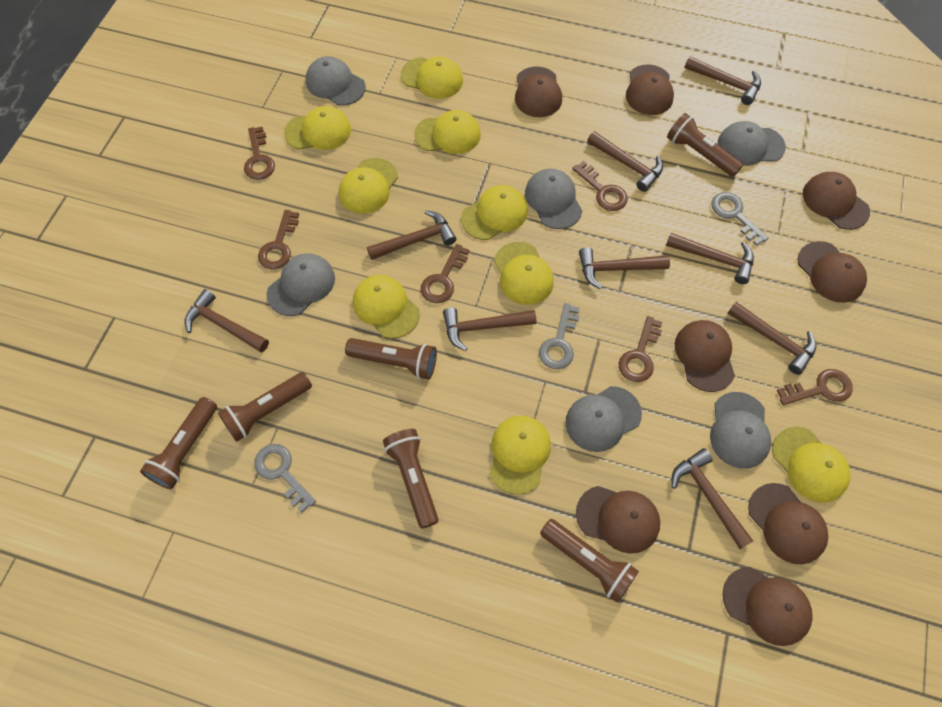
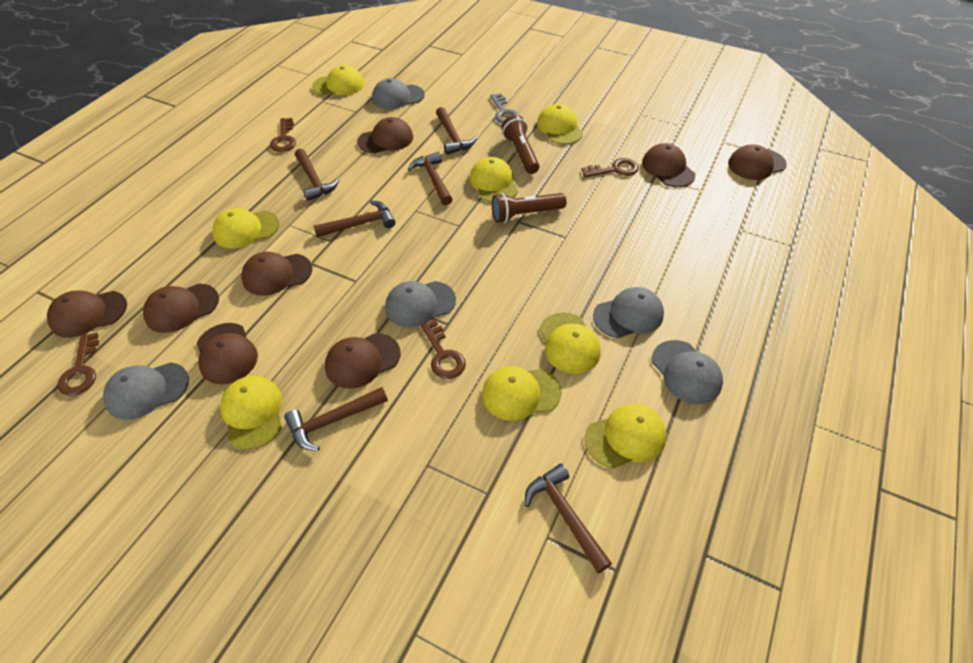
brown flashlight: 6 -> 2
brown hammer: 9 -> 6
brown key: 6 -> 4
grey cap: 6 -> 5
grey key: 3 -> 1
yellow cap: 9 -> 8

